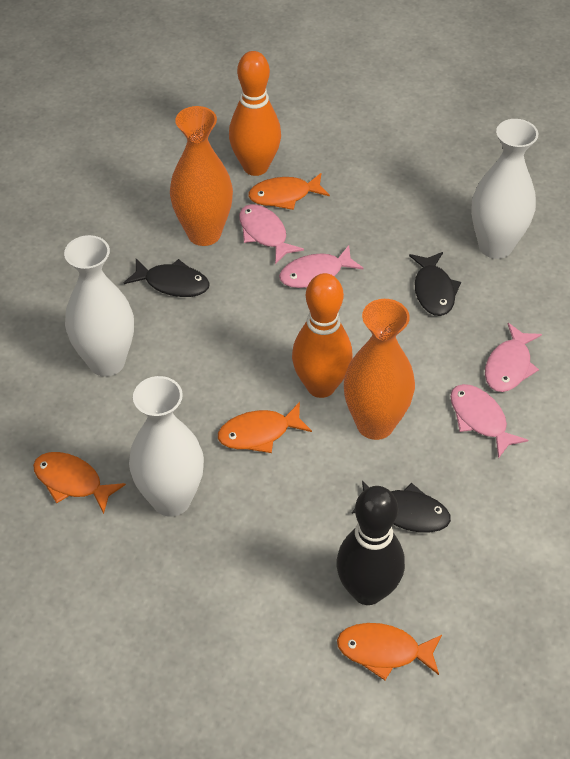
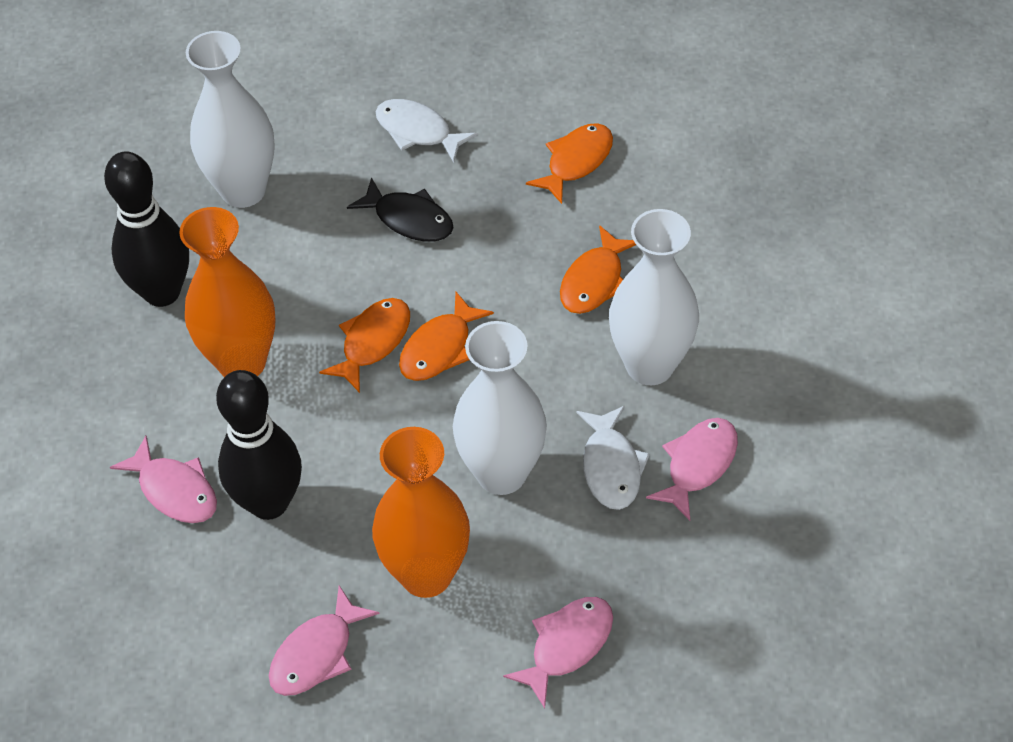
black bowling pin: 1 -> 2
black fish: 3 -> 1
orange bowling pin: 2 -> 0
white fish: 0 -> 2

